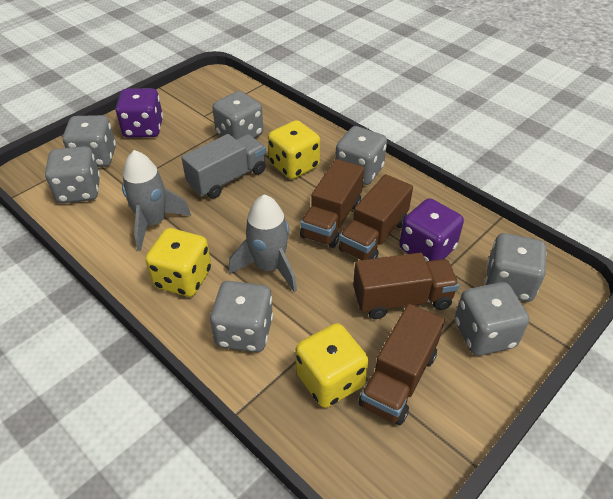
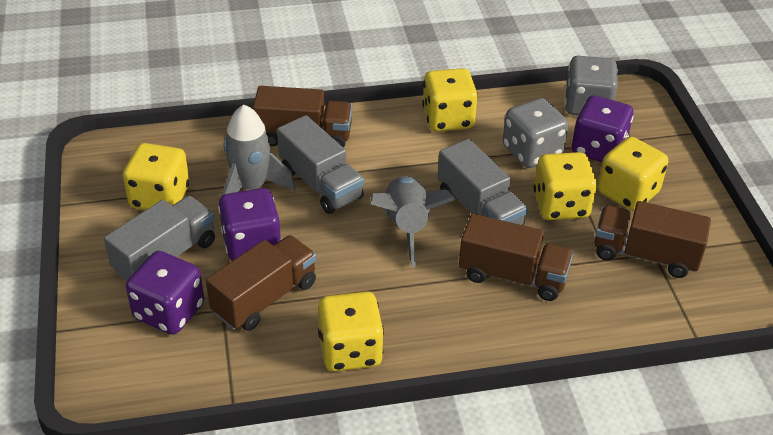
grey dice: 7 -> 2
grey truck: 1 -> 3
purple dice: 2 -> 3
yellow dice: 3 -> 5

